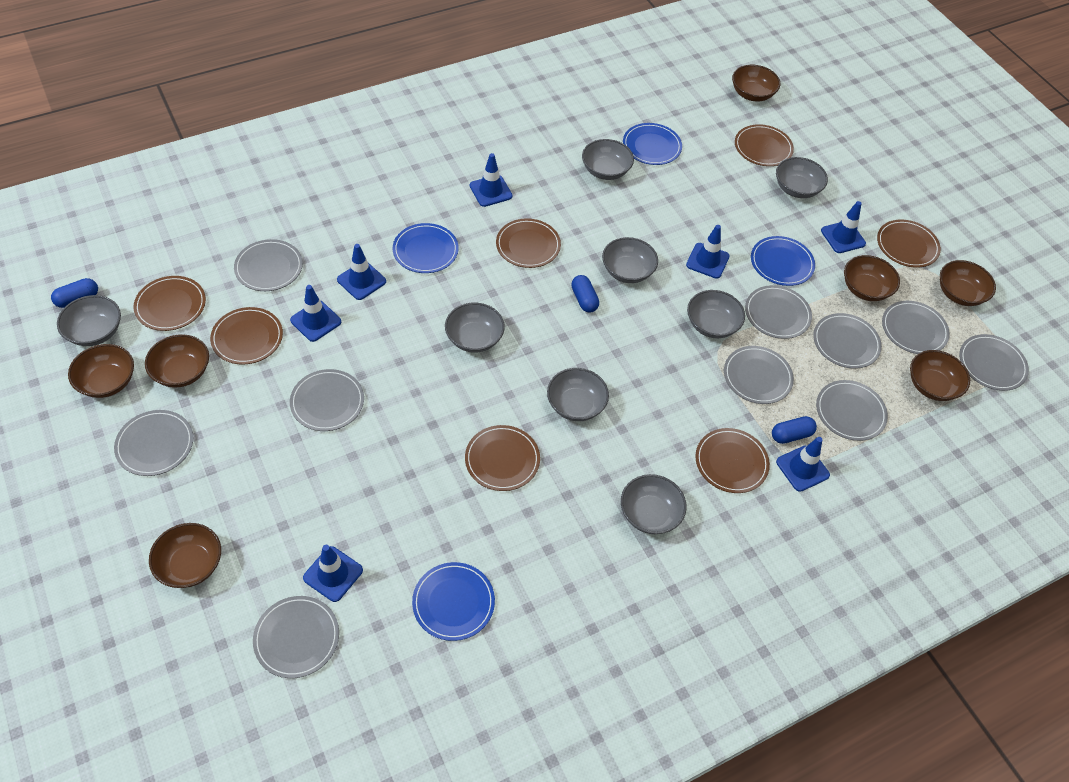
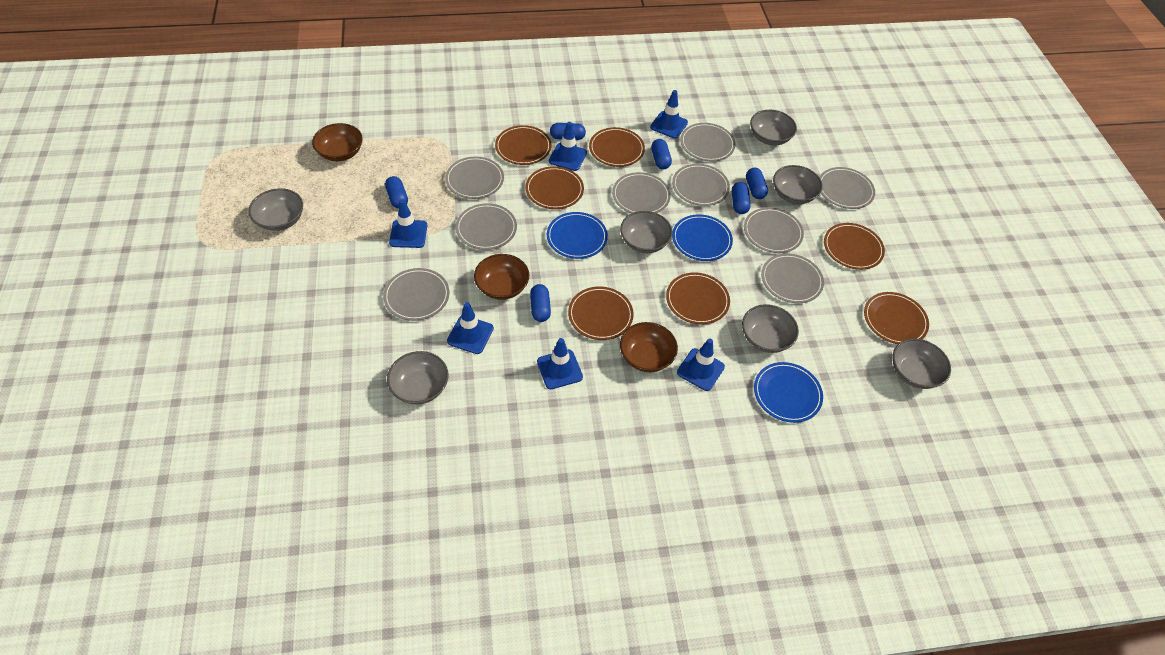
blue capsule: 3 -> 6
blue plate: 4 -> 3
blue traffic cone: 7 -> 6
brown bowl: 7 -> 3
grey bowl: 8 -> 7
grey plate: 10 -> 9

